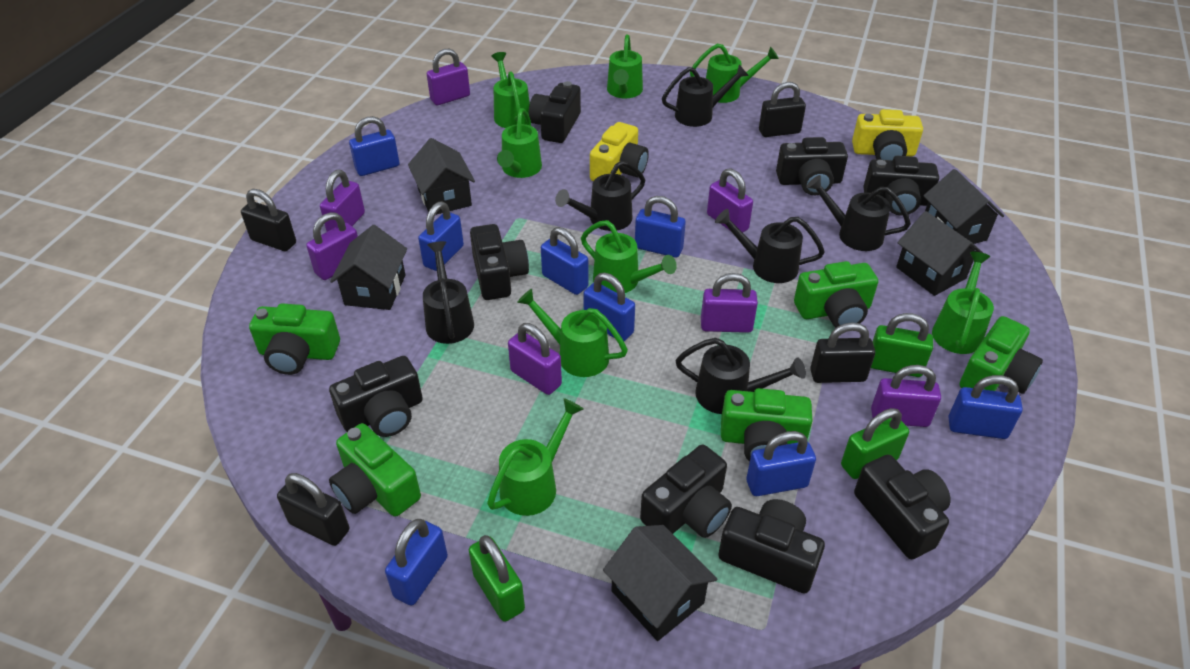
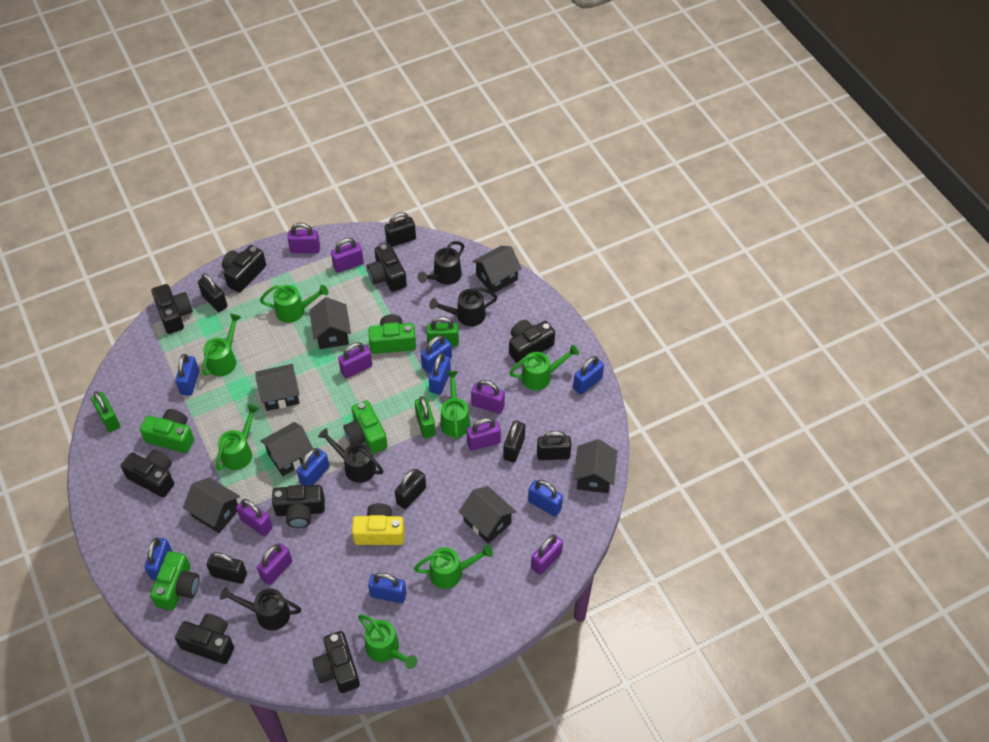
black house: 5 -> 7
black padlock: 4 -> 6
black watering can: 6 -> 4
green camera: 5 -> 4
green watering can: 8 -> 7
purple padlock: 7 -> 8
yellow camera: 2 -> 1

